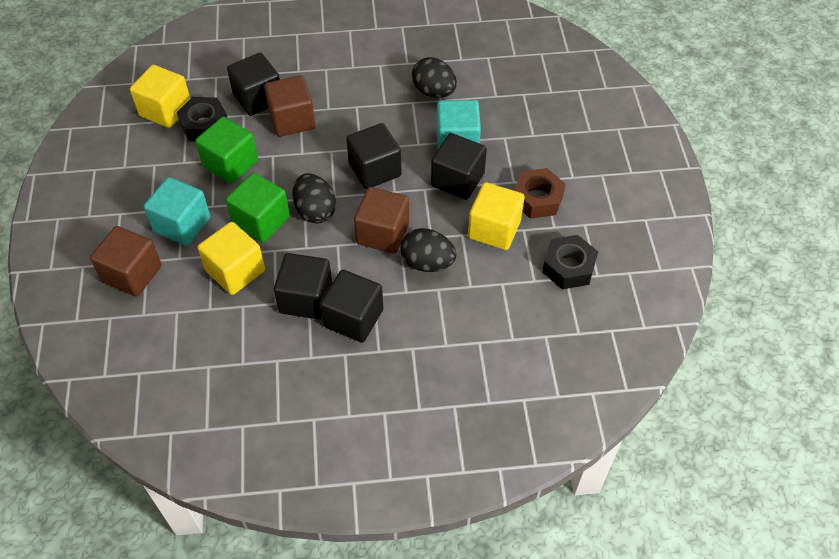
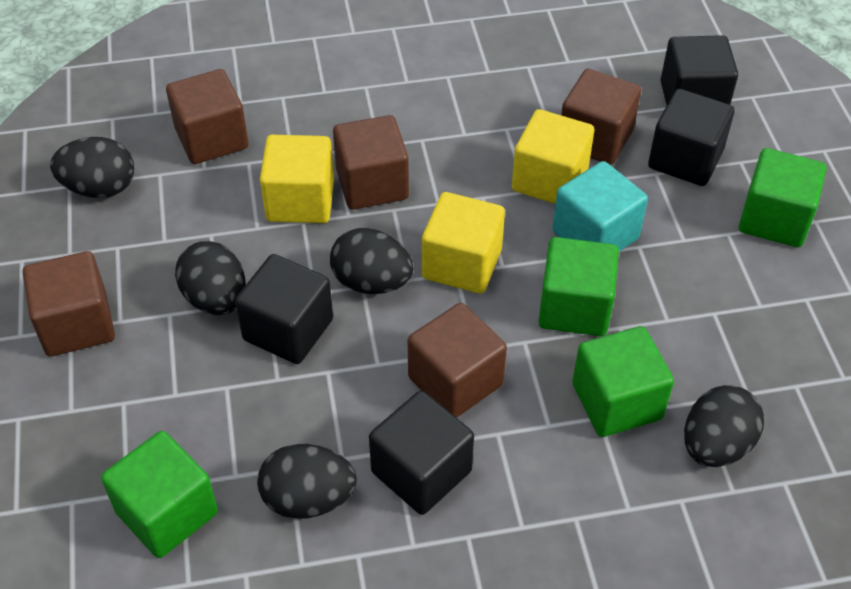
black cube: 5 -> 4
black egg: 3 -> 5
black nut: 2 -> 0
brown cube: 3 -> 5
brown nut: 1 -> 0
green cube: 2 -> 4
turquoise cube: 2 -> 1

